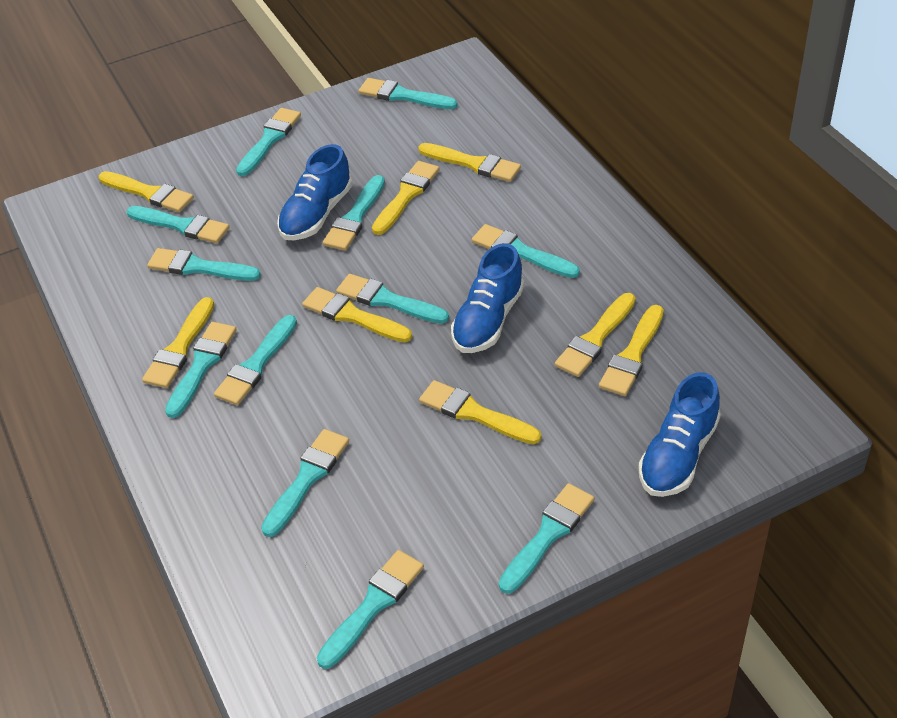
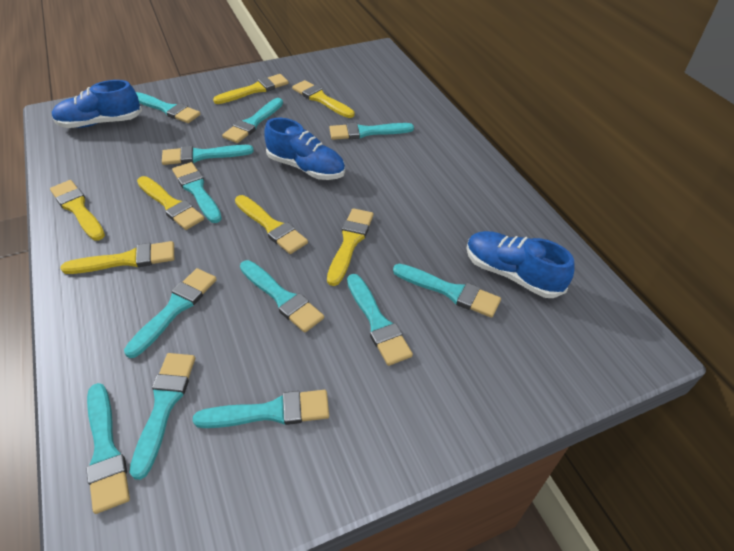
yellow brush: 8 -> 7

